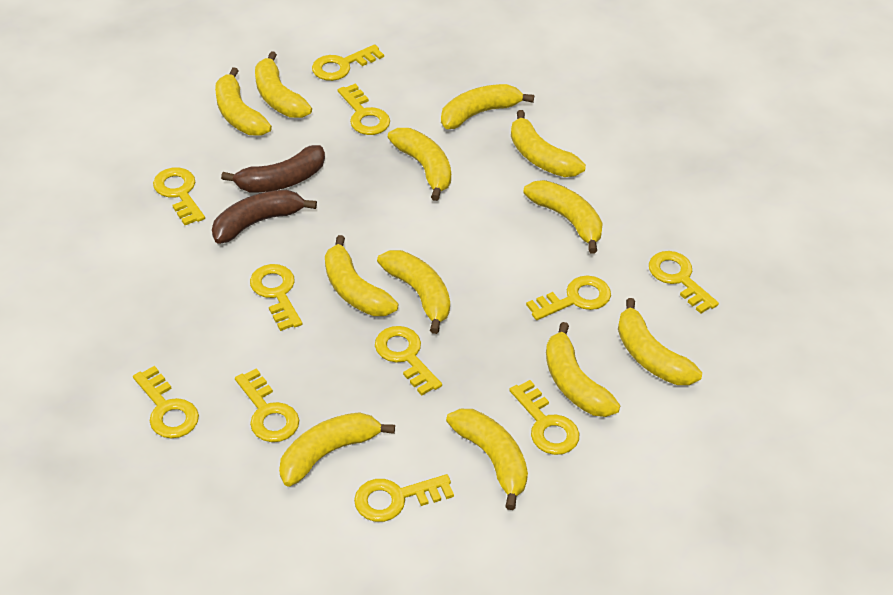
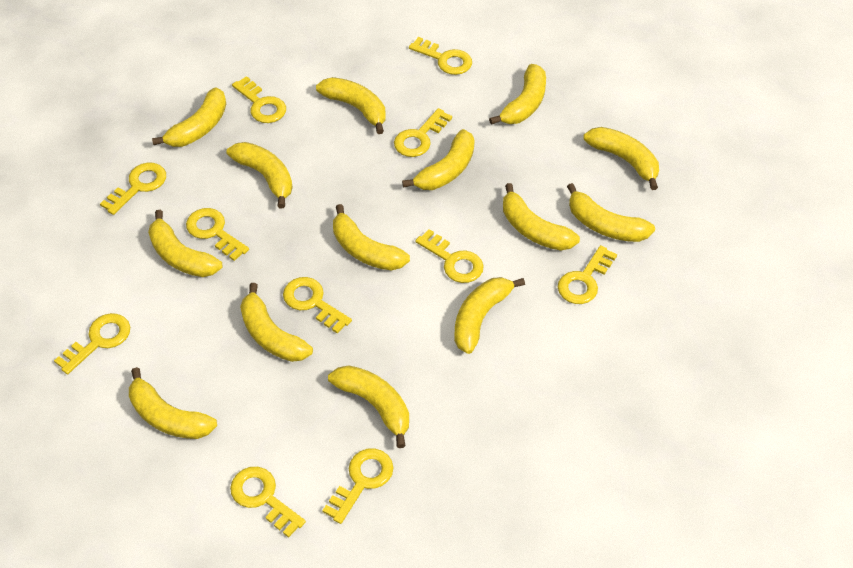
brown banana: 2 -> 0
yellow banana: 12 -> 14

